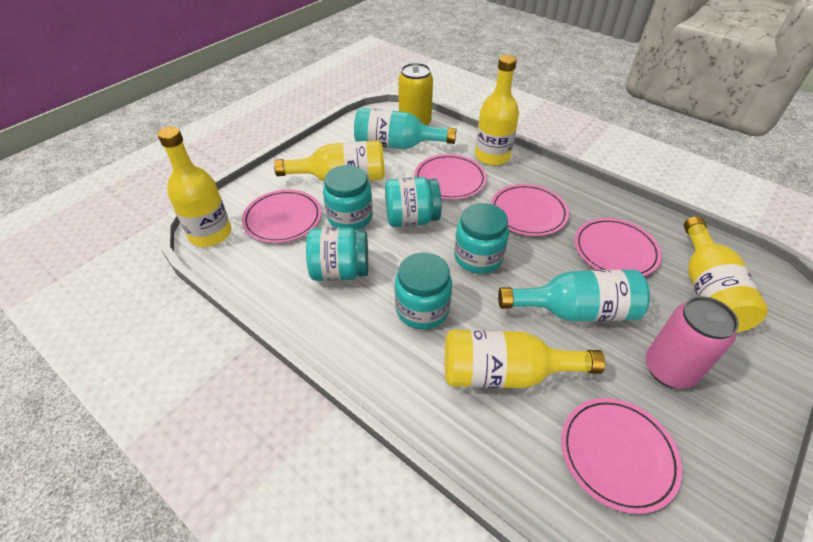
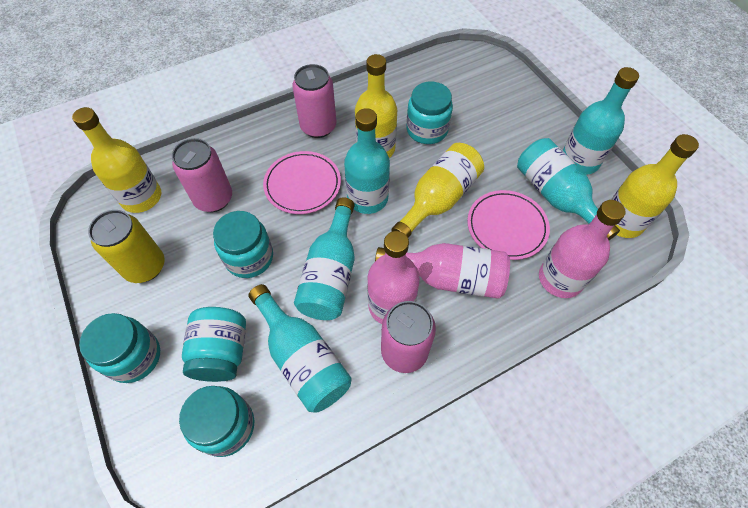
pink bottle: 0 -> 3
pink can: 1 -> 3
pink plate: 5 -> 2
turquoise bottle: 2 -> 5
yellow bottle: 5 -> 4

